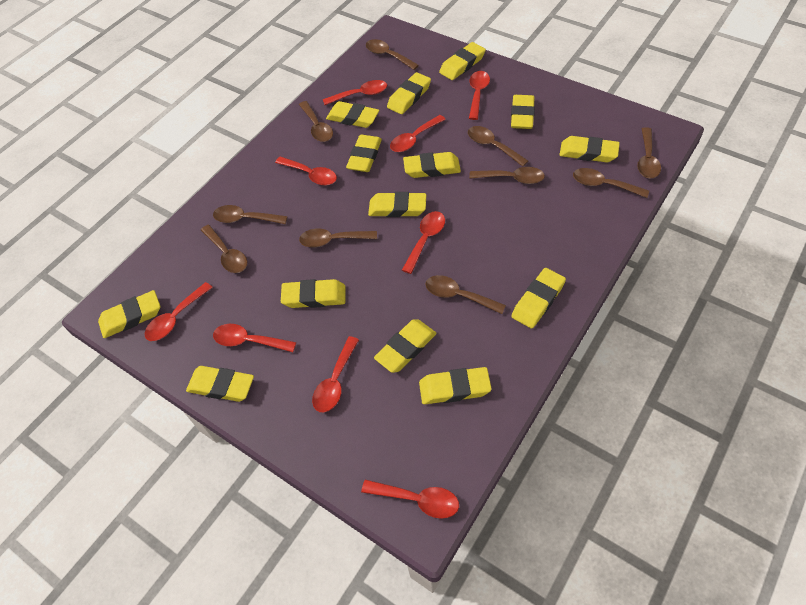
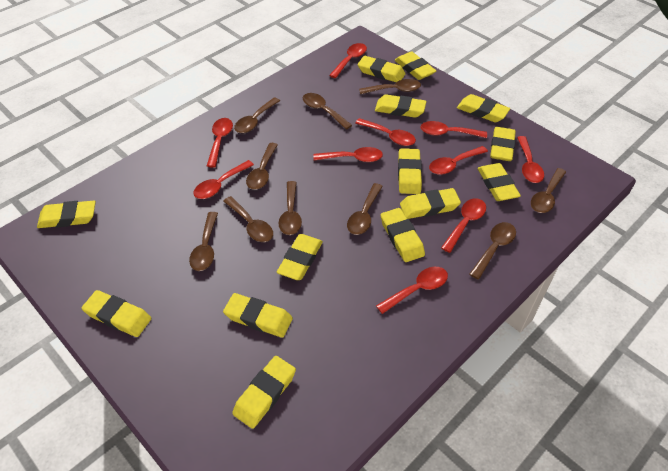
red spoon: 9 -> 10

